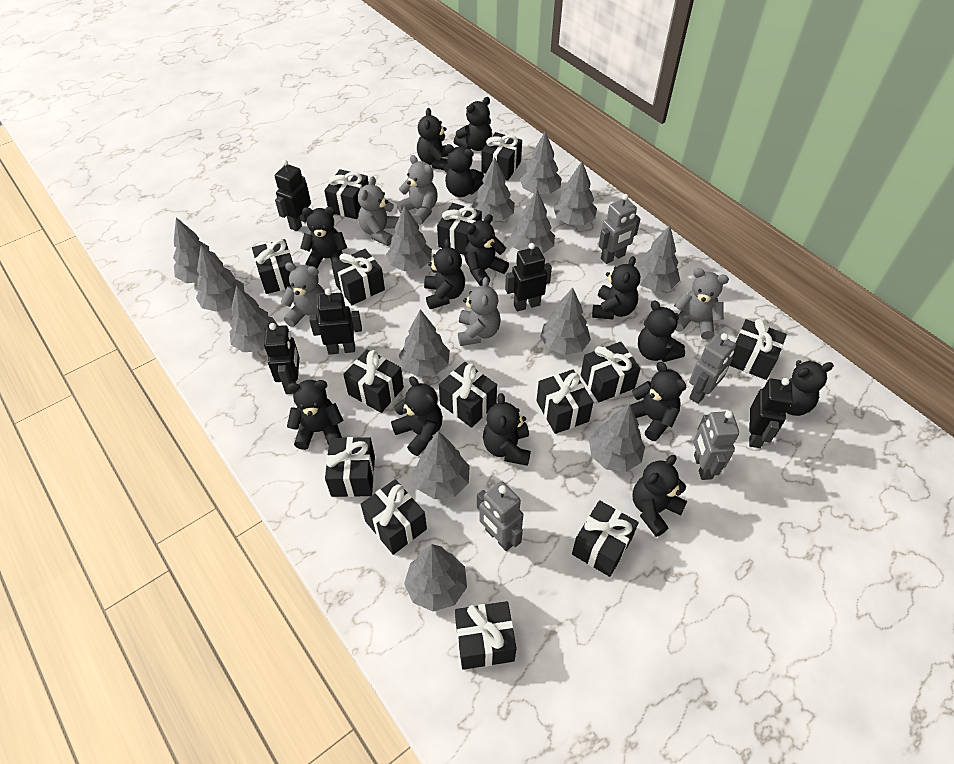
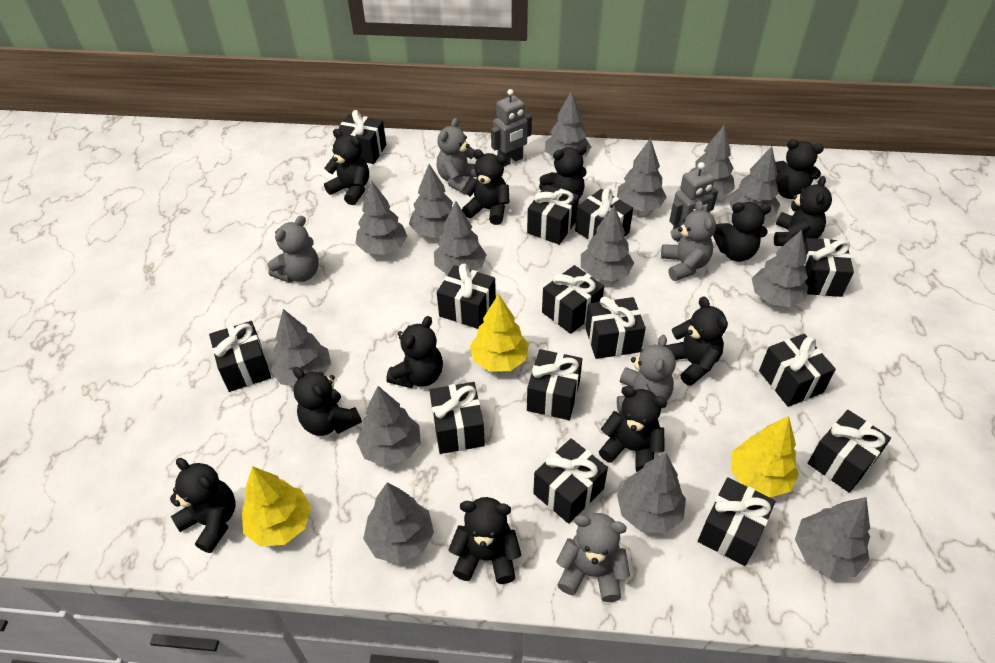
black robot: 5 -> 0
black teddy bear: 14 -> 12
grey robot: 4 -> 2
yellow tree: 0 -> 3

